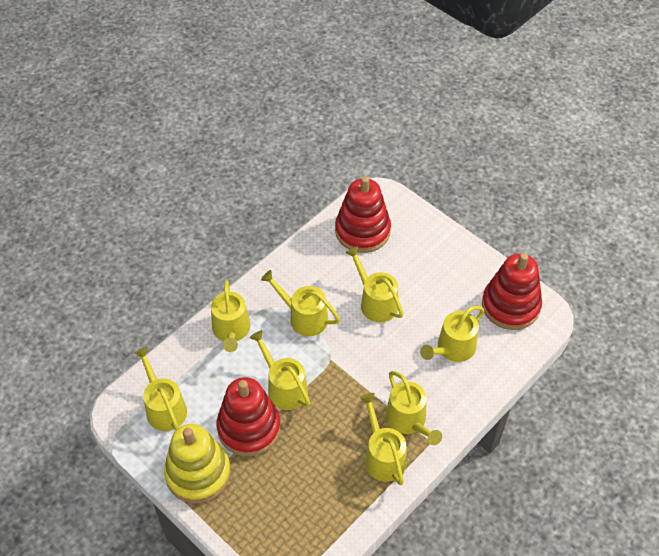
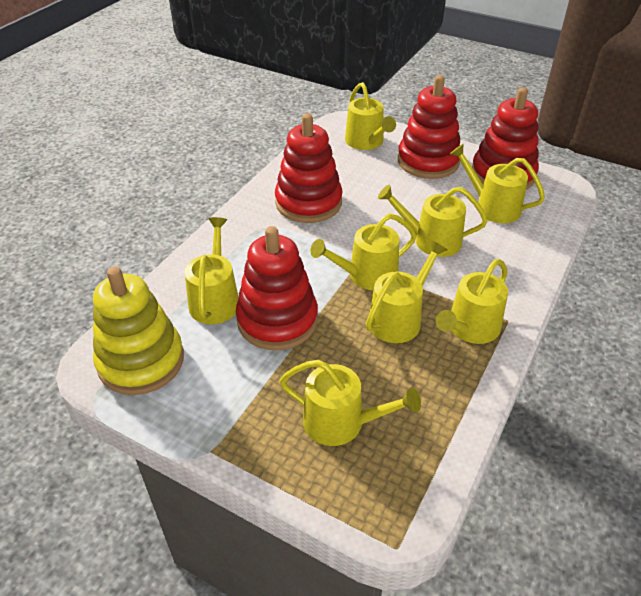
red stacking toy: 3 -> 4

